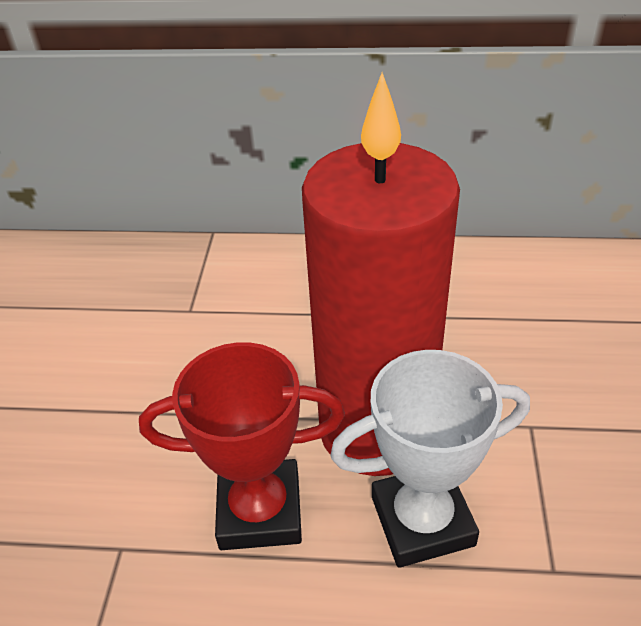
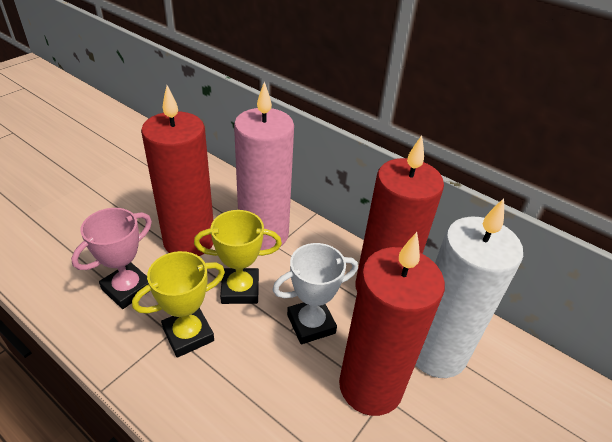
pink candle: 0 -> 1
pink trophy: 0 -> 1
red candle: 1 -> 3
red trophy: 1 -> 0
white candle: 0 -> 1
yellow trophy: 0 -> 2

